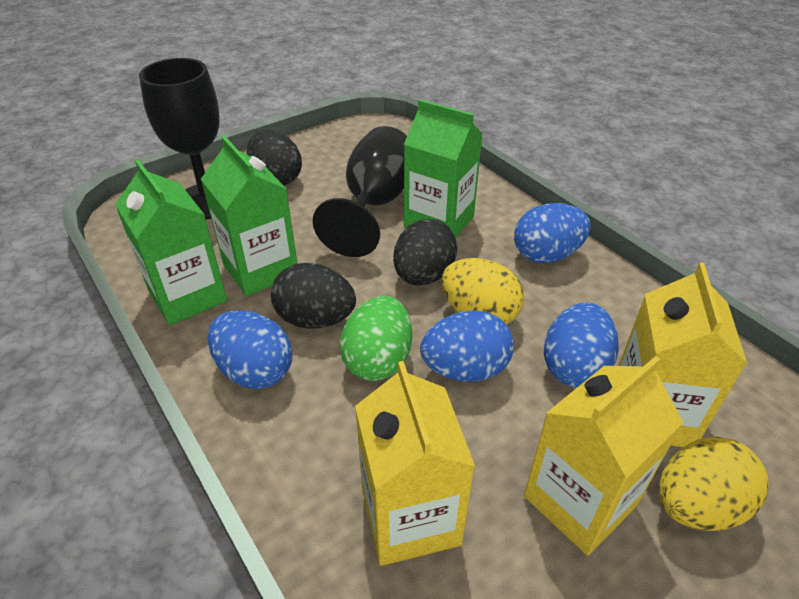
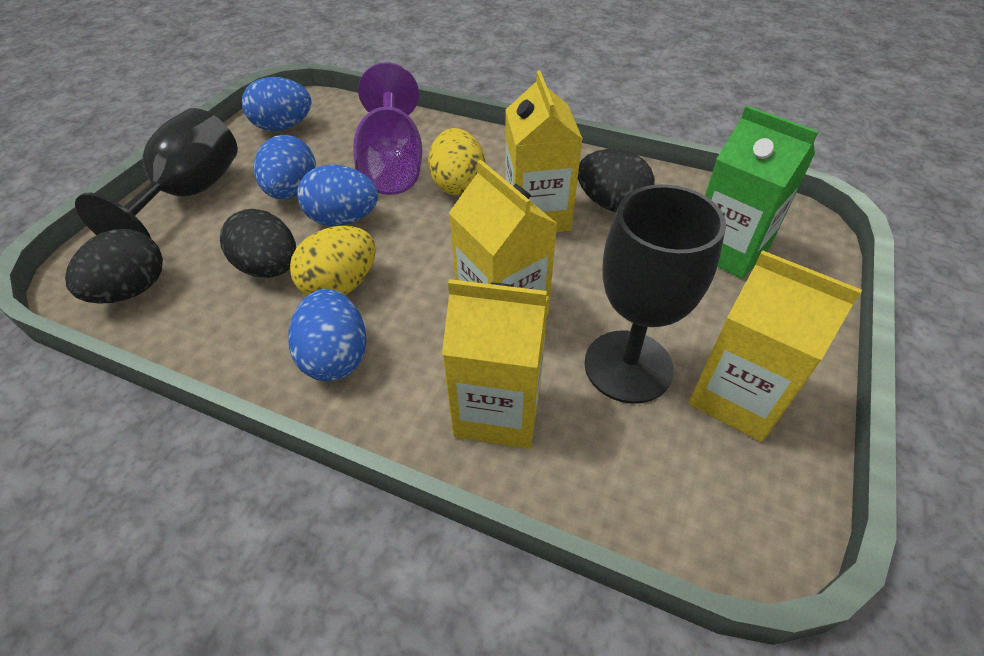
green carton: 3 -> 1
green egg: 1 -> 0
purple goblet: 0 -> 1
yellow carton: 3 -> 4

